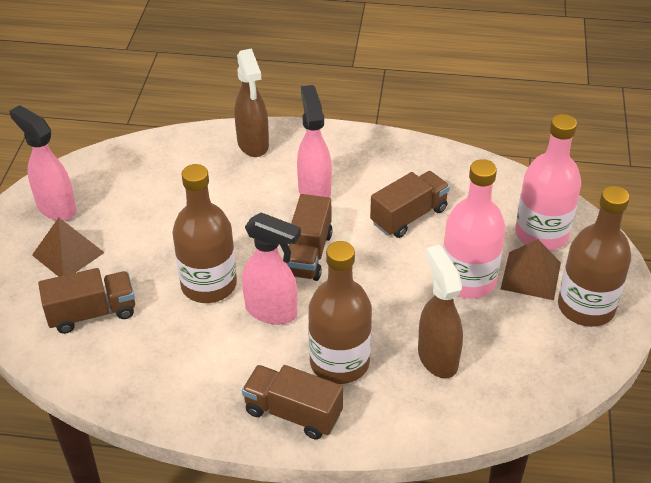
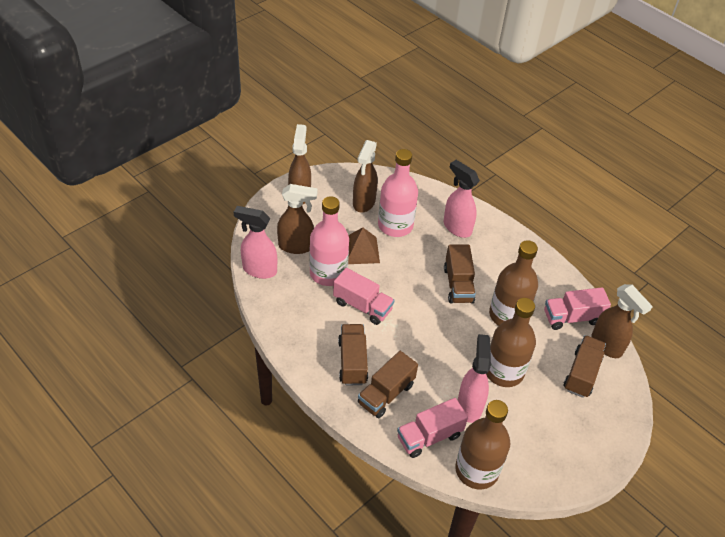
brown pyramid: 2 -> 1
brown spray bottle: 2 -> 4
pink truck: 0 -> 3

